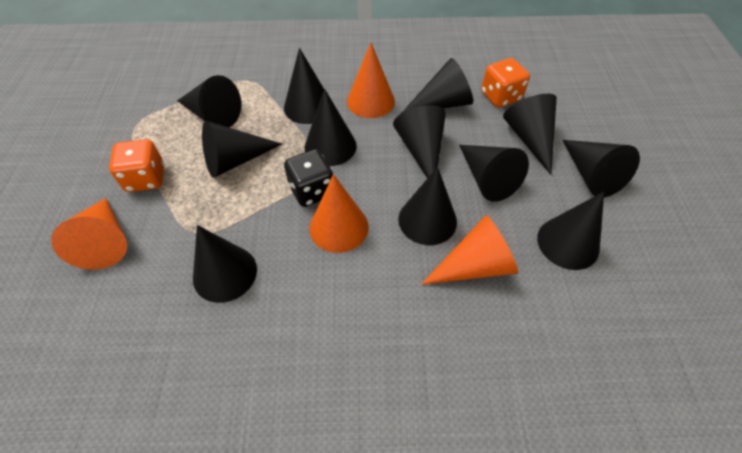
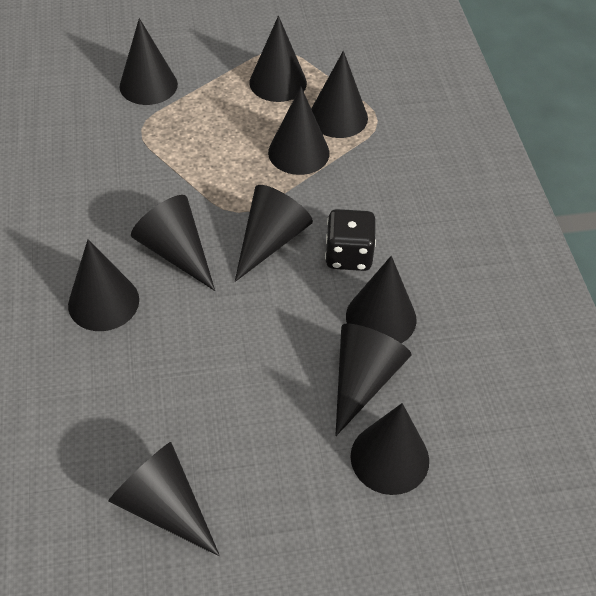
black cone: 12 -> 11
orange cone: 4 -> 0
orange dice: 2 -> 0

